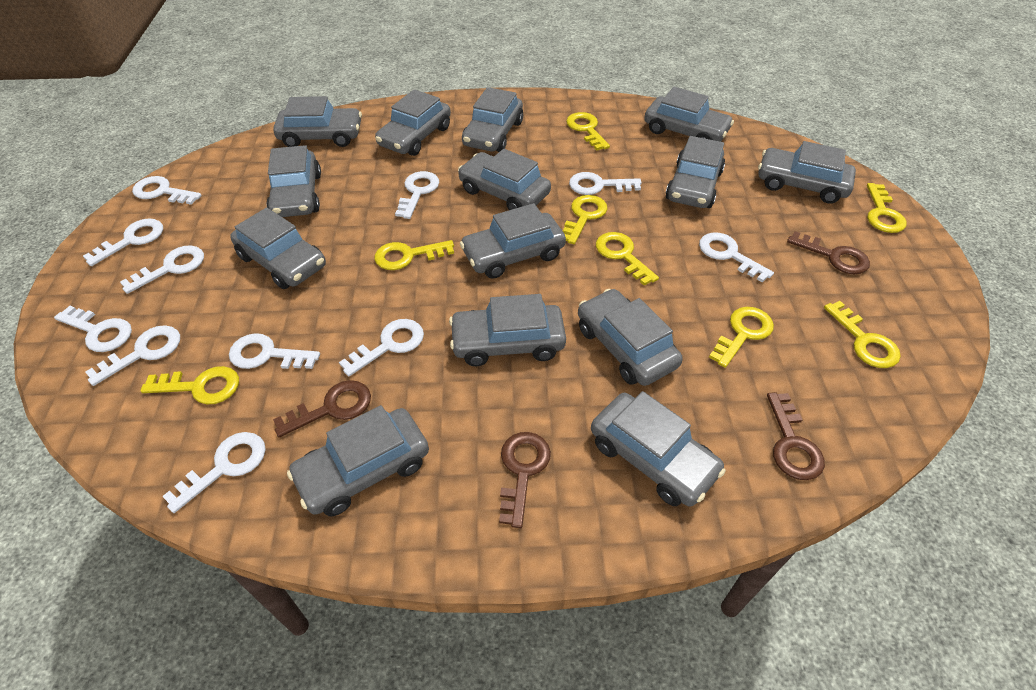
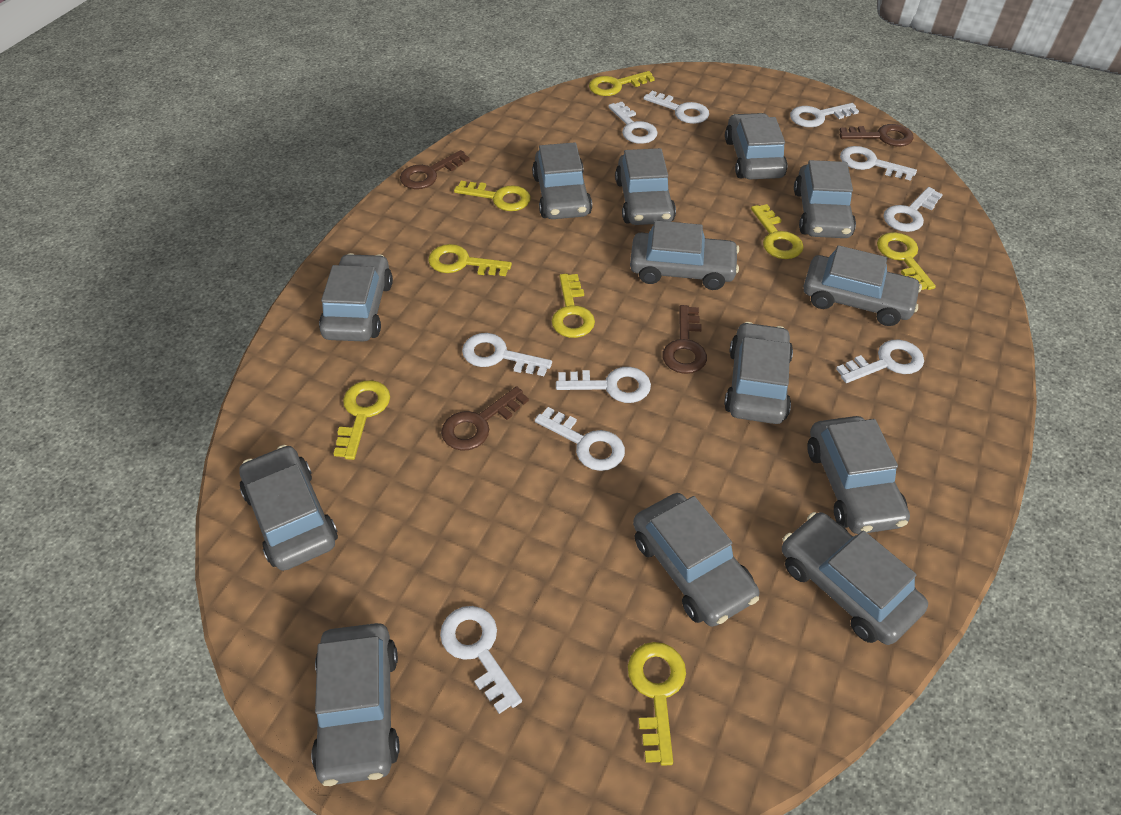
grey car: 14 -> 13
white key: 11 -> 10

